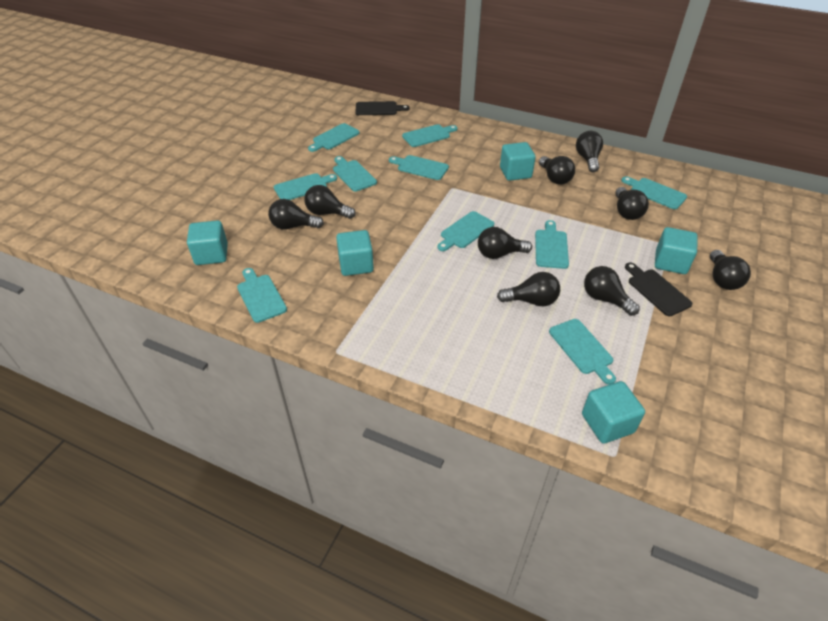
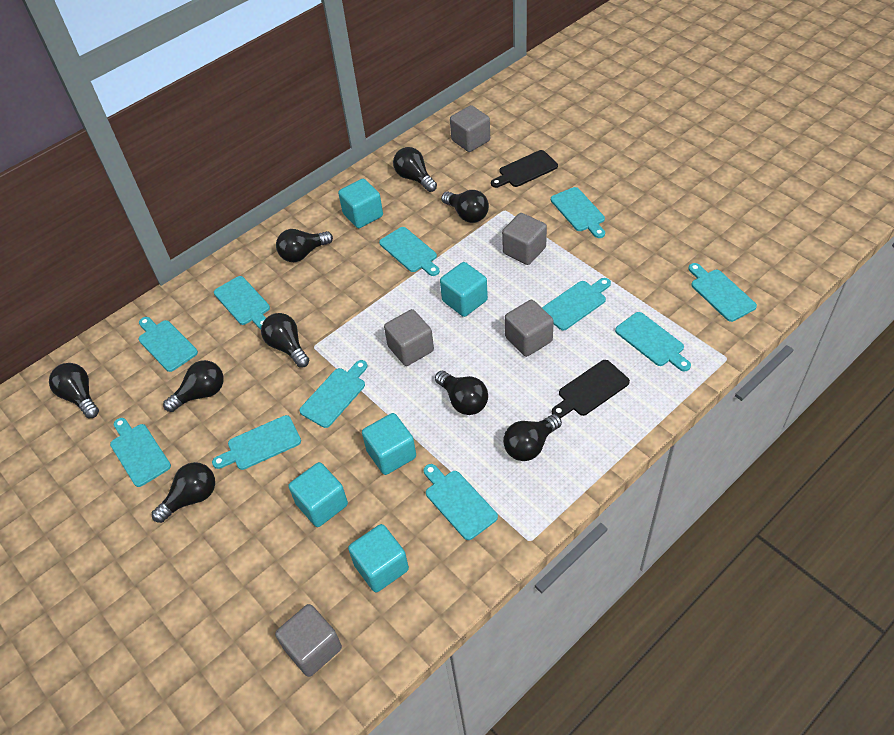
grey cube: 0 -> 5
turquoise cutting board: 10 -> 11

